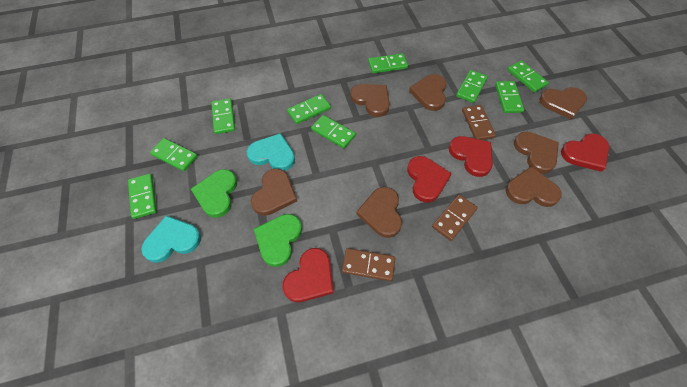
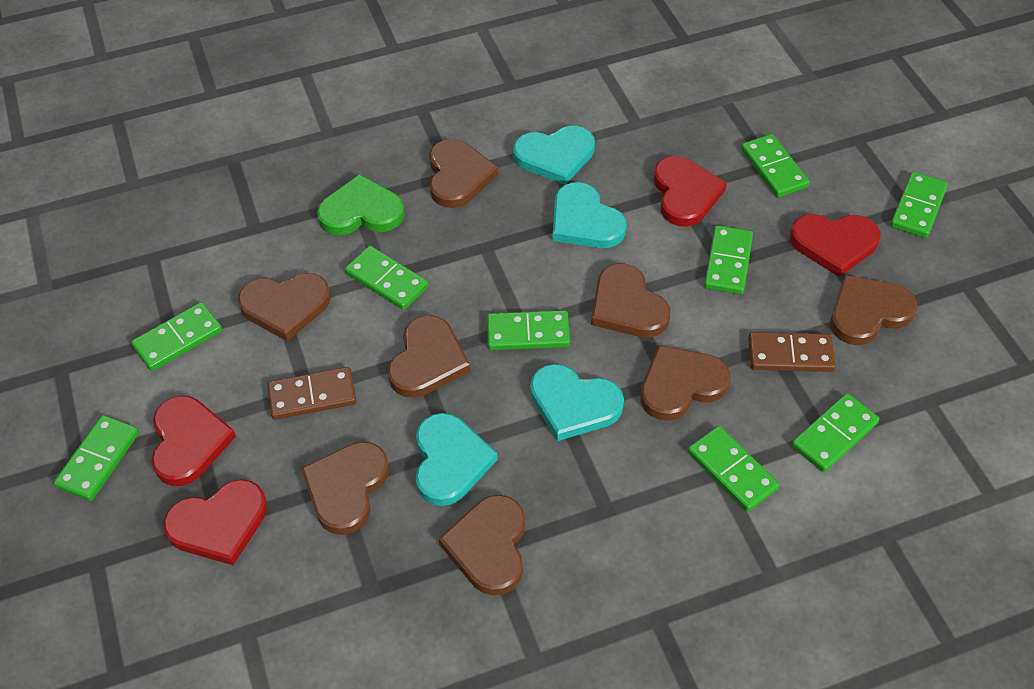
brown domino: 3 -> 2
brown heart: 7 -> 8
green heart: 2 -> 1
turquoise heart: 2 -> 4

